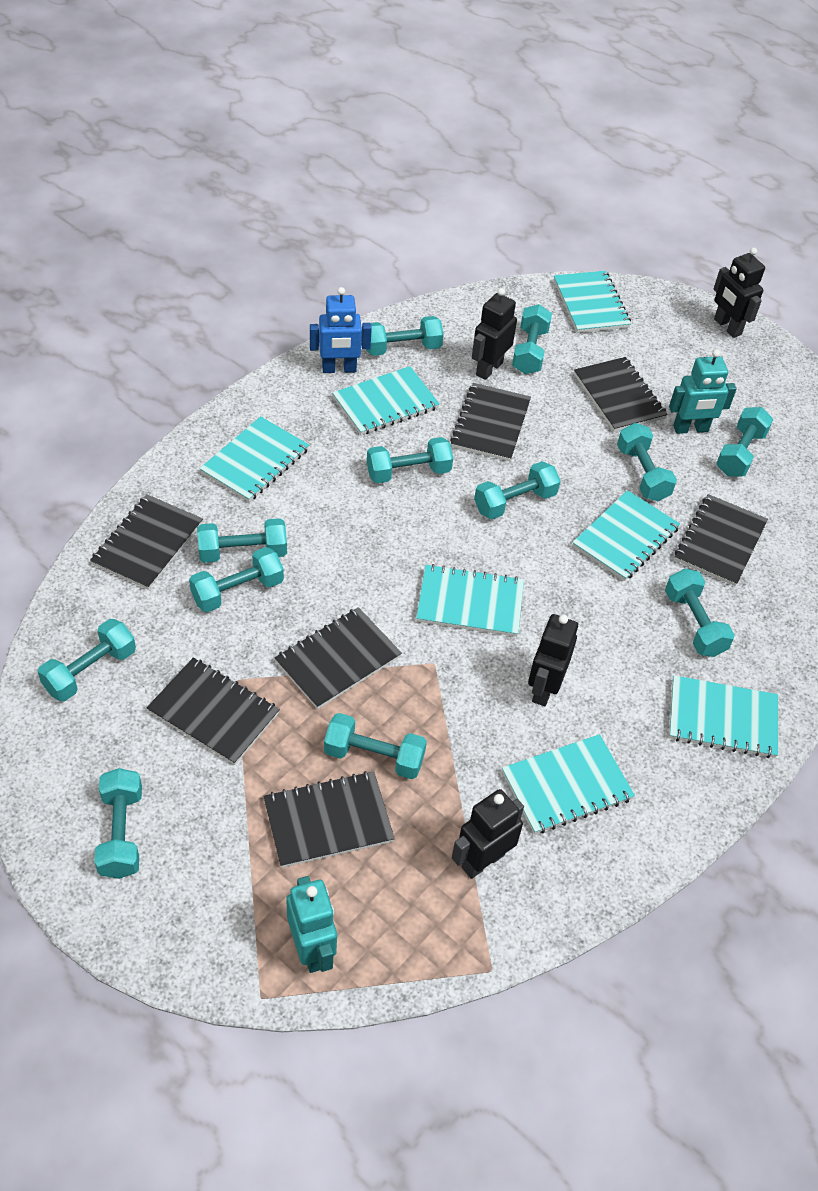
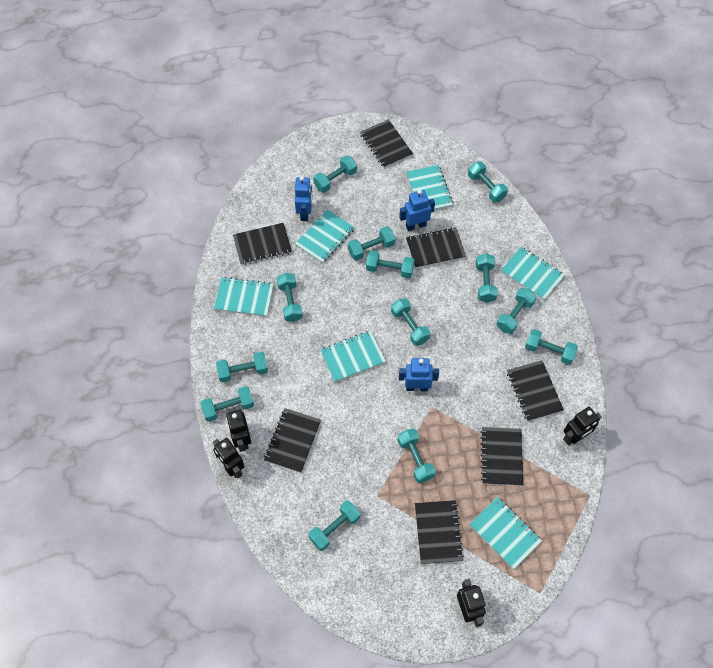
blue robot: 1 -> 3
turquoise dumbbell: 12 -> 13
turquoise notebook: 7 -> 6
turquoise robot: 2 -> 0

